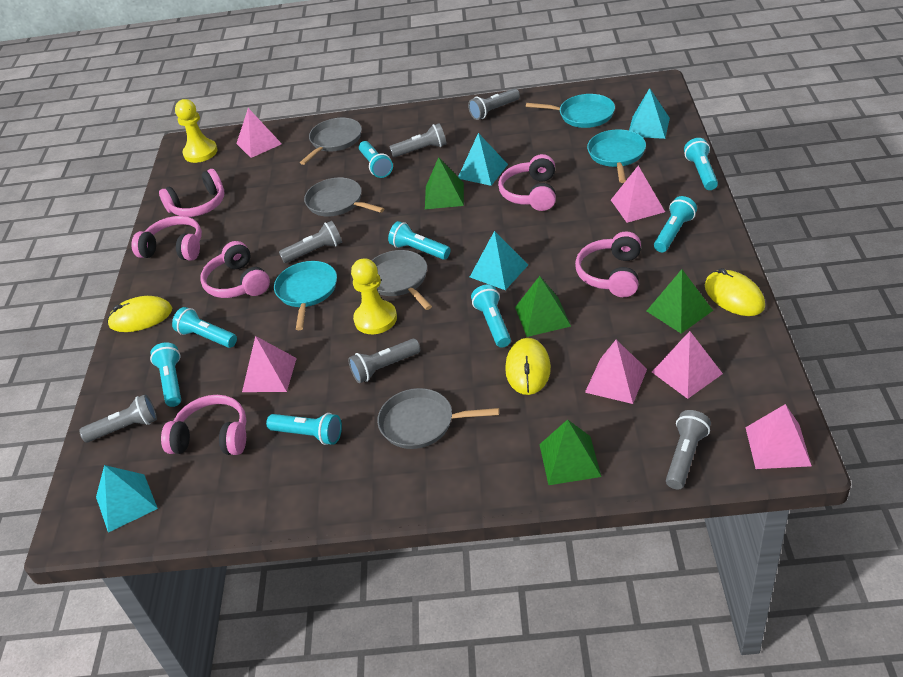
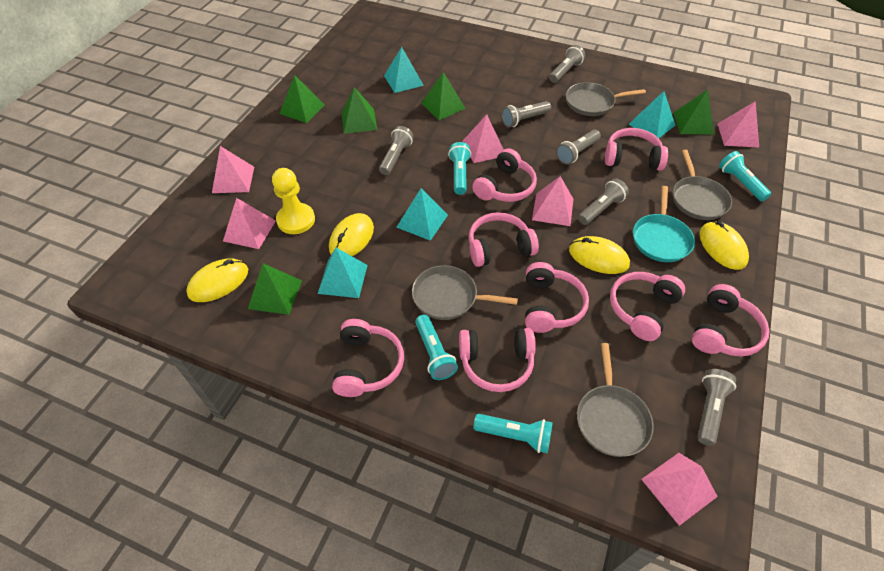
green pyramid: 4 -> 5
pink headphones: 6 -> 8
turquoise flashlight: 8 -> 4
turquoise pan: 3 -> 1
yellow mouse: 3 -> 4
yellow pawn: 2 -> 1

